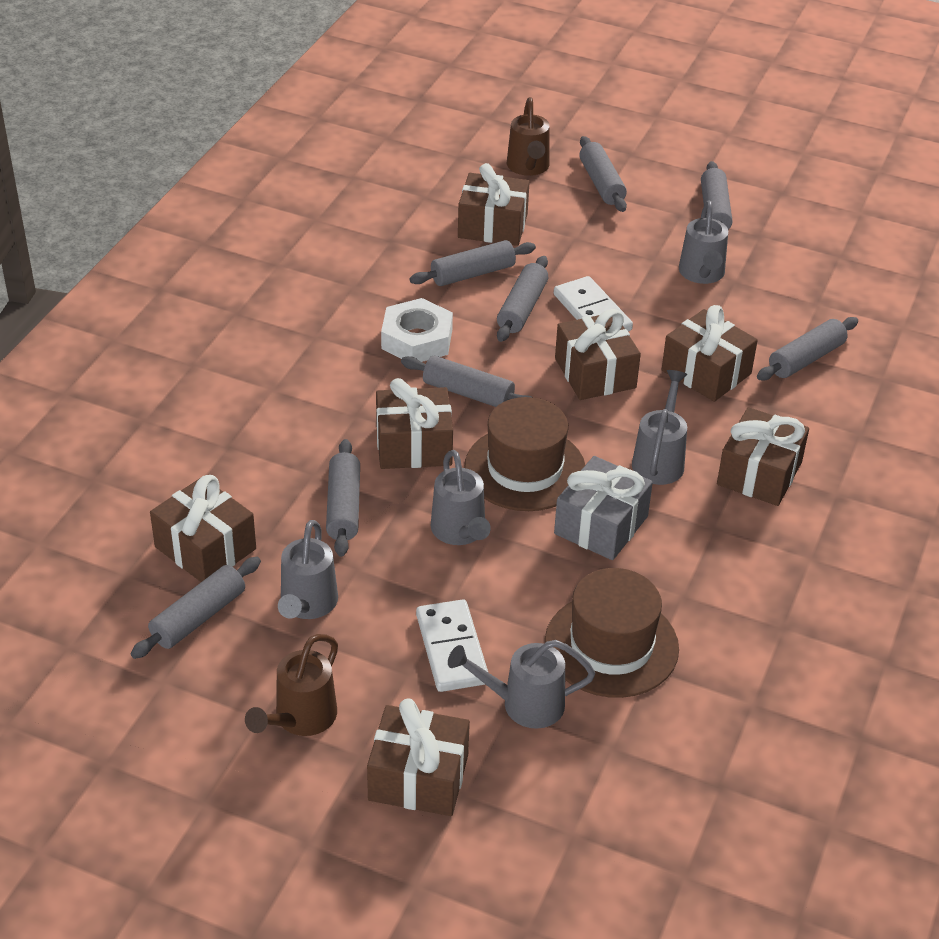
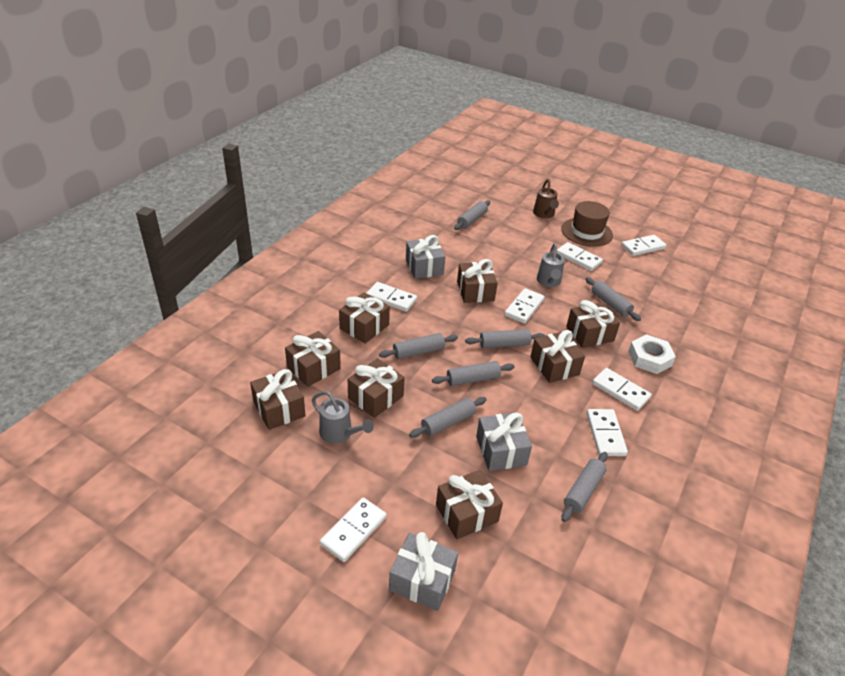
brown gift: 7 -> 8
brown hat: 2 -> 1
brown watering can: 2 -> 1
grey gift: 1 -> 3
grey rolling pin: 8 -> 7
grey watering can: 5 -> 2
white domino: 2 -> 7

